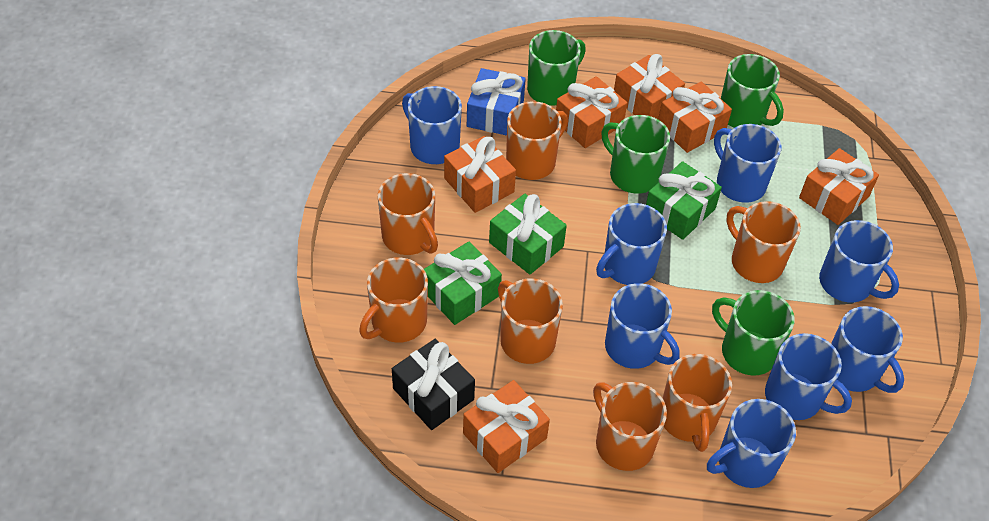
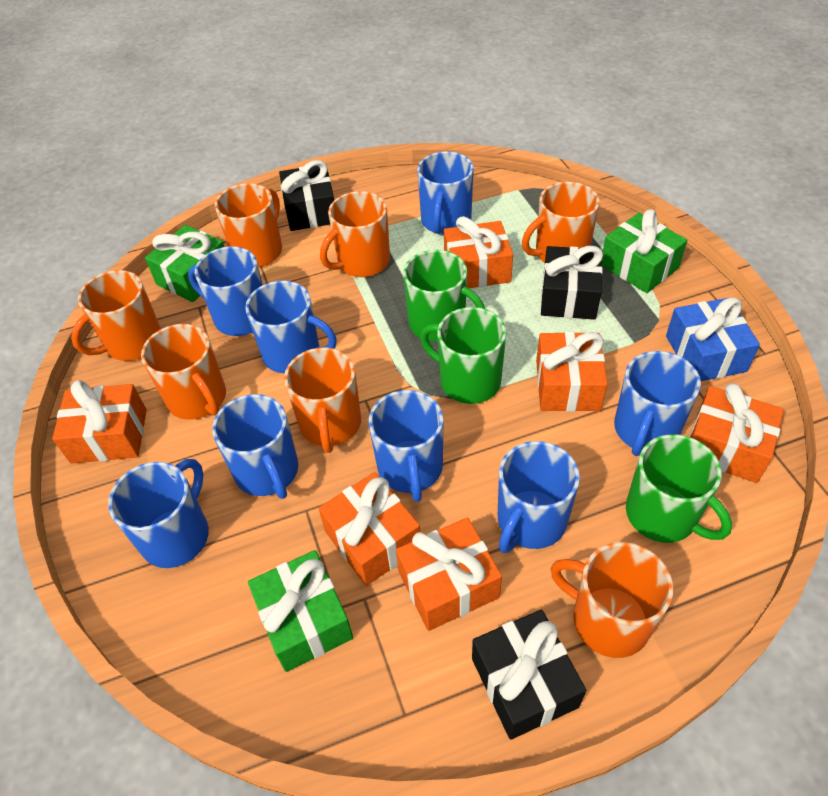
black gift: 1 -> 3
green mug: 4 -> 3

